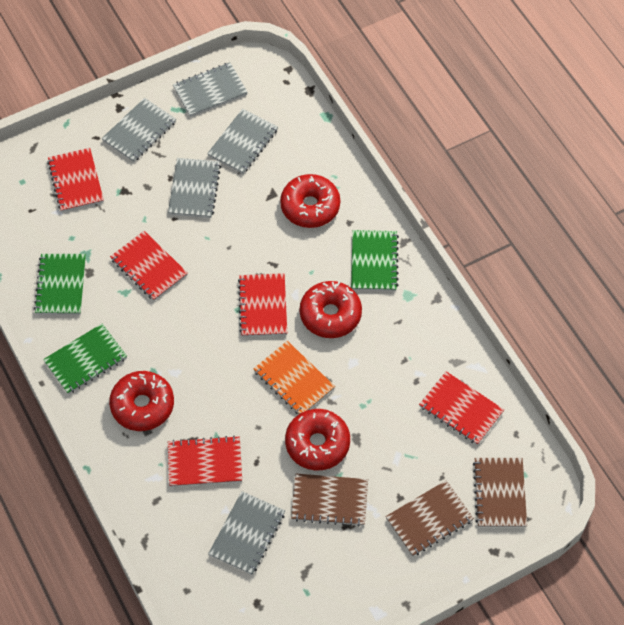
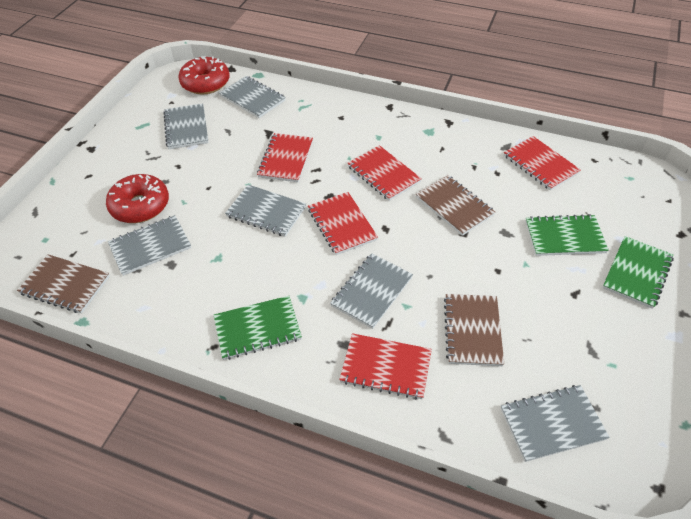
grey notebook: 5 -> 6
orange notebook: 1 -> 0
red donut: 4 -> 2

